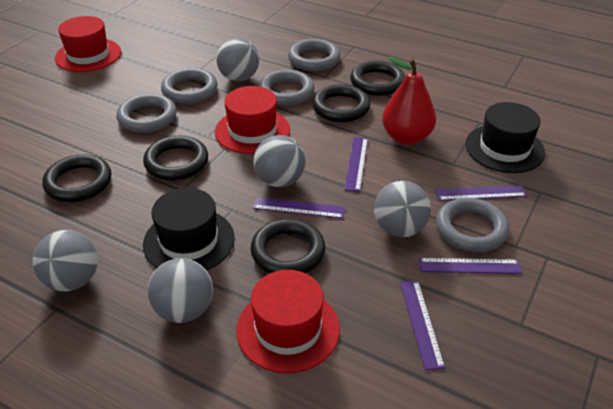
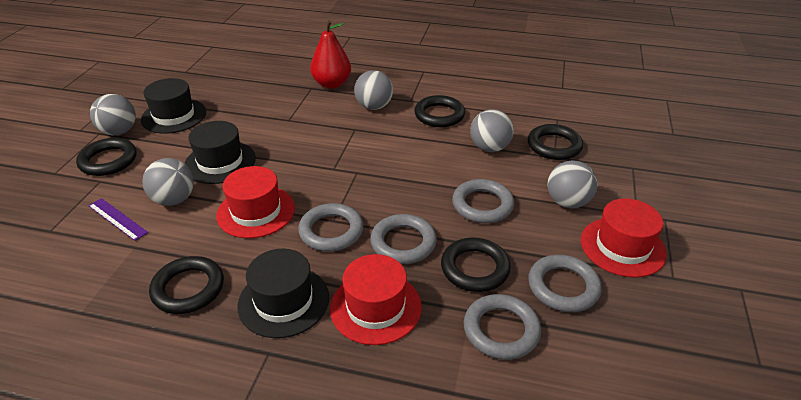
black hat: 2 -> 3
purple ruler: 5 -> 1

